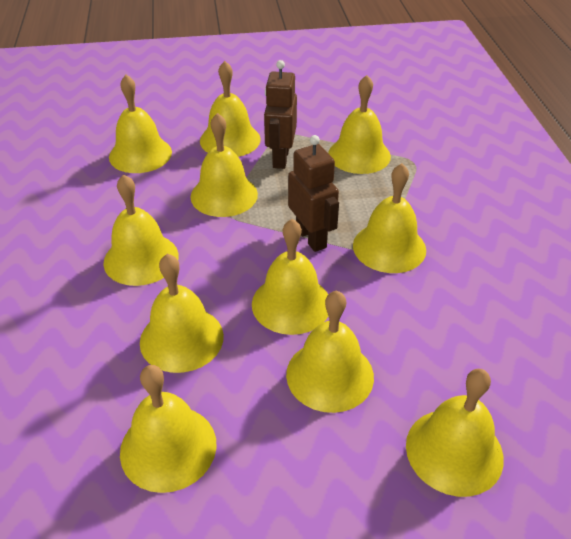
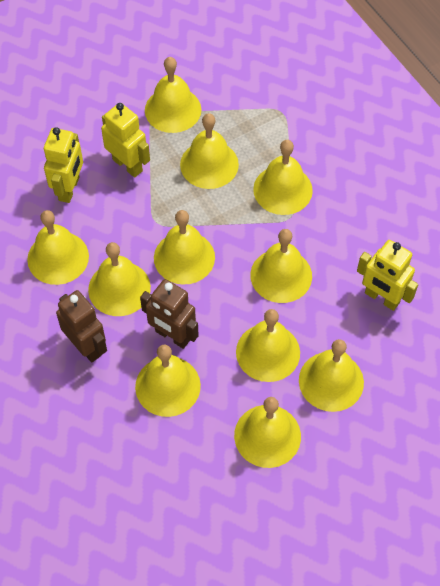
yellow robot: 0 -> 3

